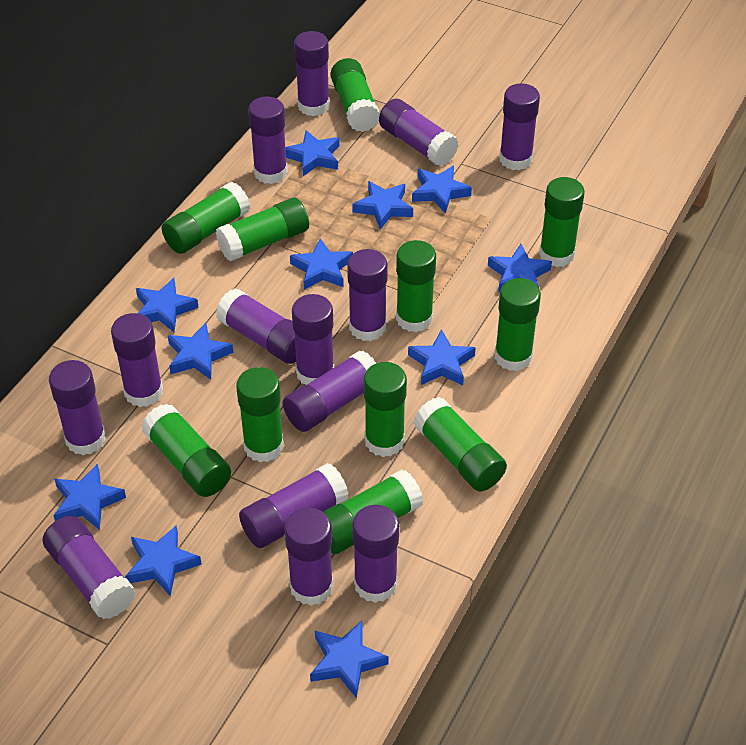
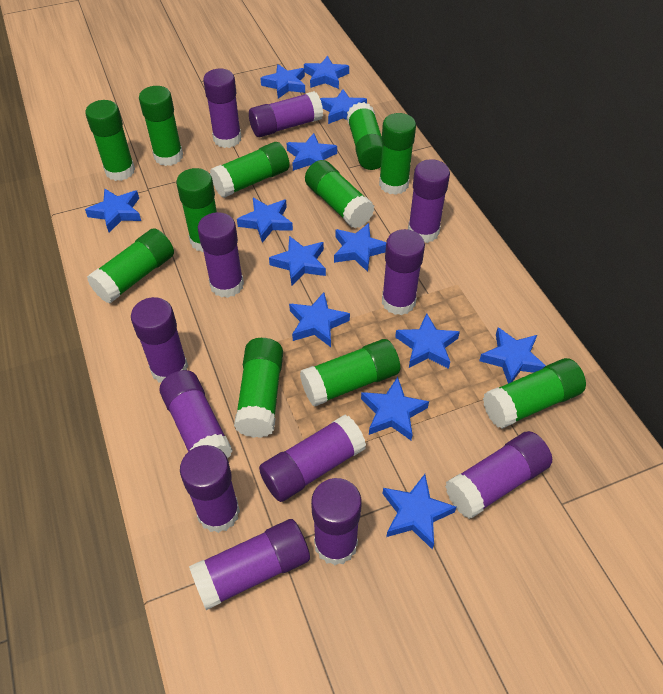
blue star: 11 -> 13
purple glue stick: 14 -> 12

